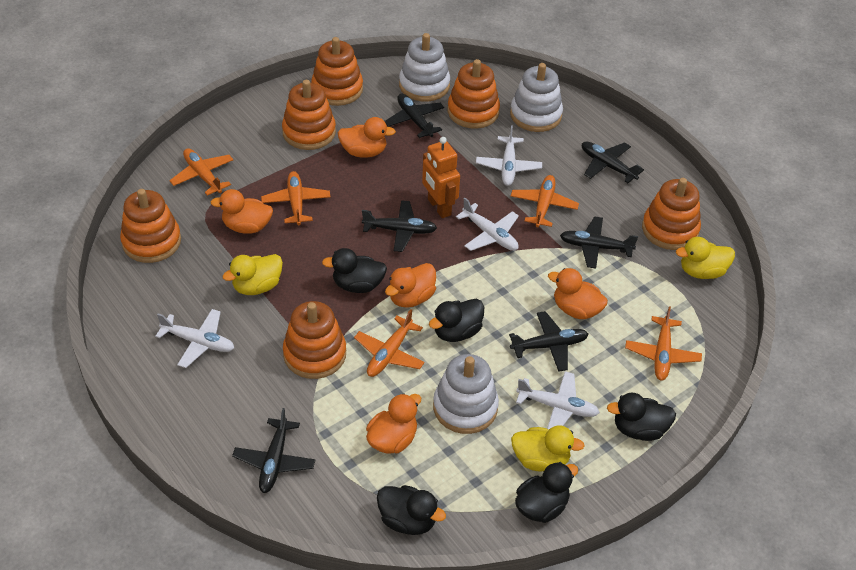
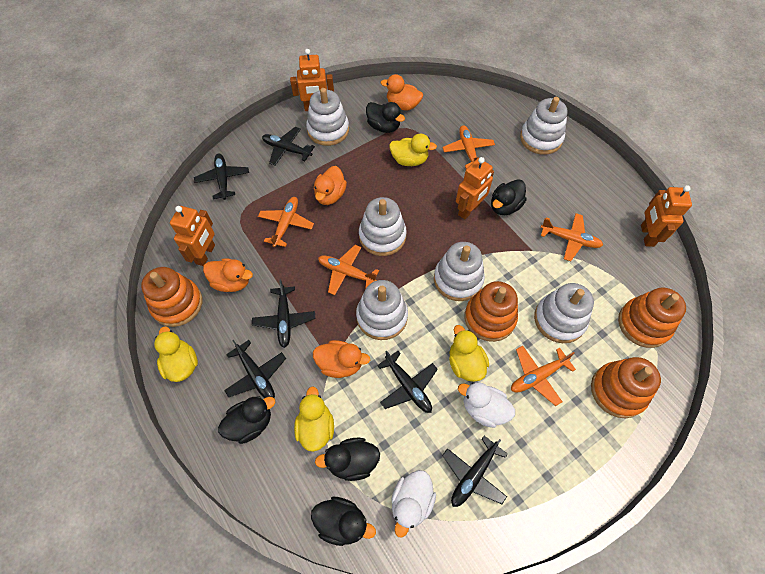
orange duck: 5 -> 4
orange robot: 1 -> 4
orange stacking toy: 6 -> 4
white duck: 0 -> 2
white plane: 4 -> 0
white stacking toy: 3 -> 6
yellow duck: 3 -> 4

